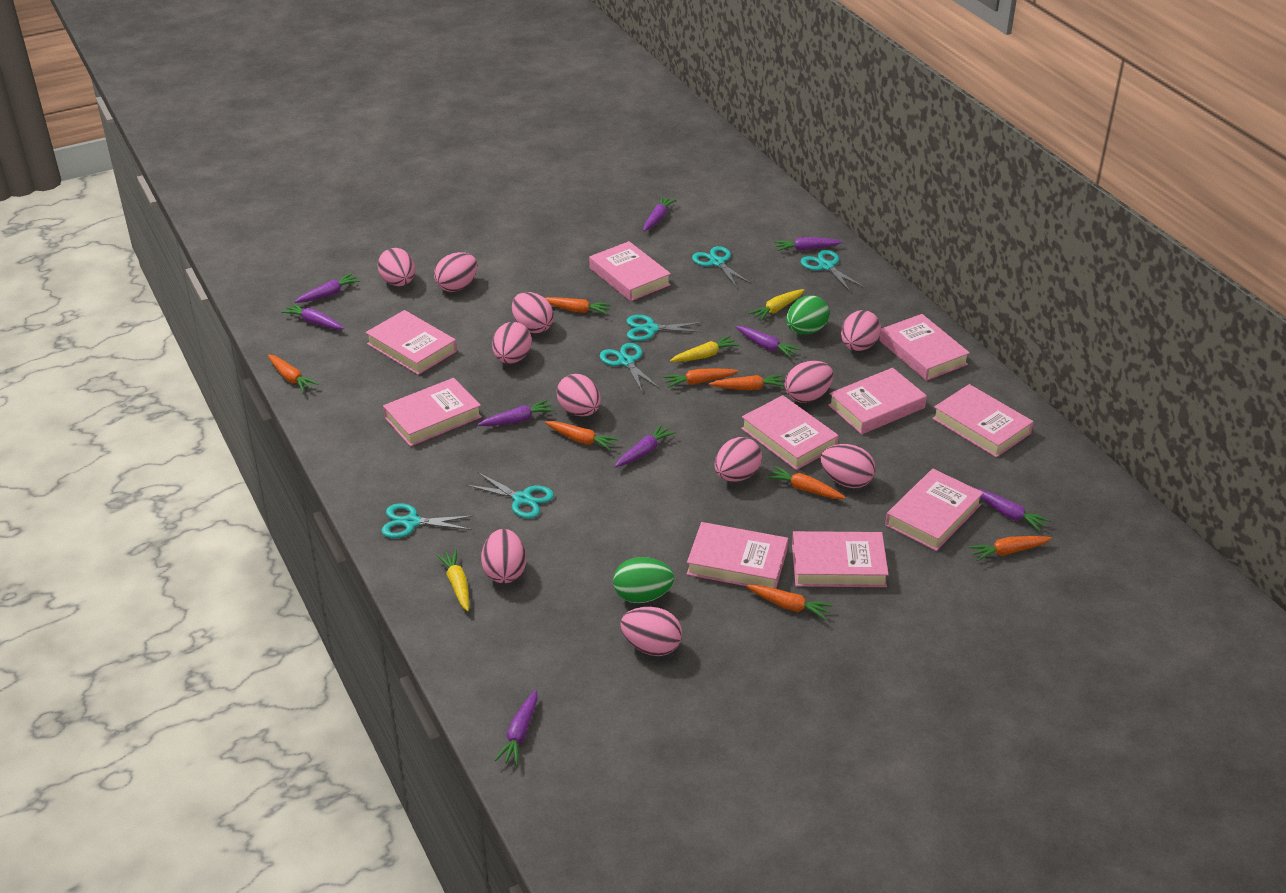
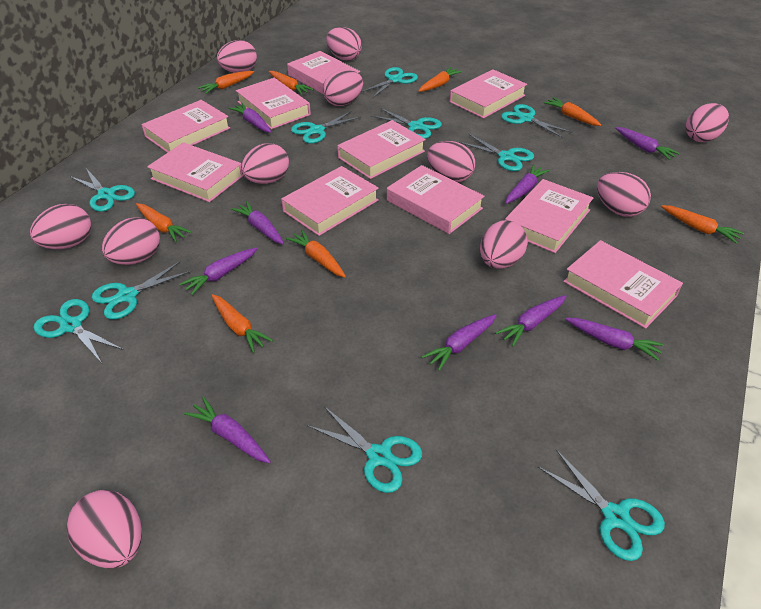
green egg: 2 -> 0
turquoise scissors: 6 -> 10
yellow carrot: 3 -> 0

